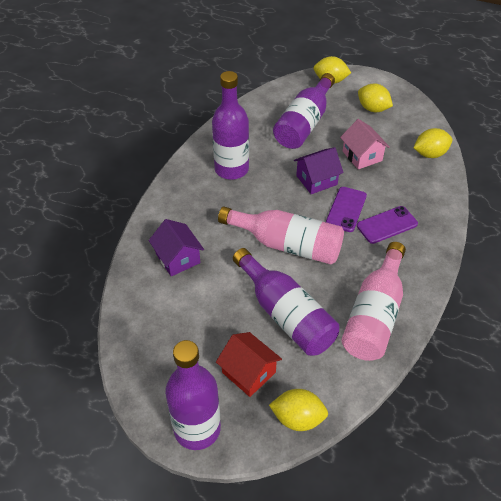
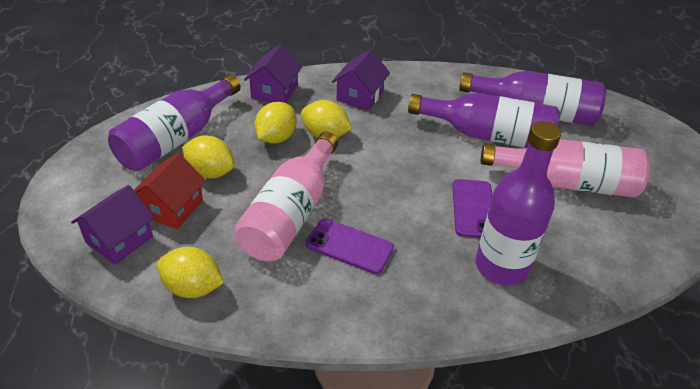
pink house: 1 -> 0
purple house: 2 -> 3

